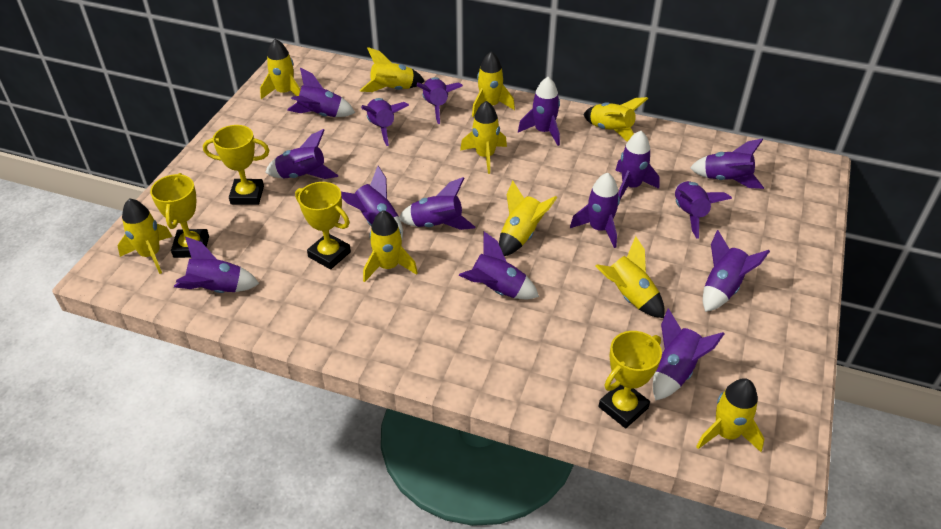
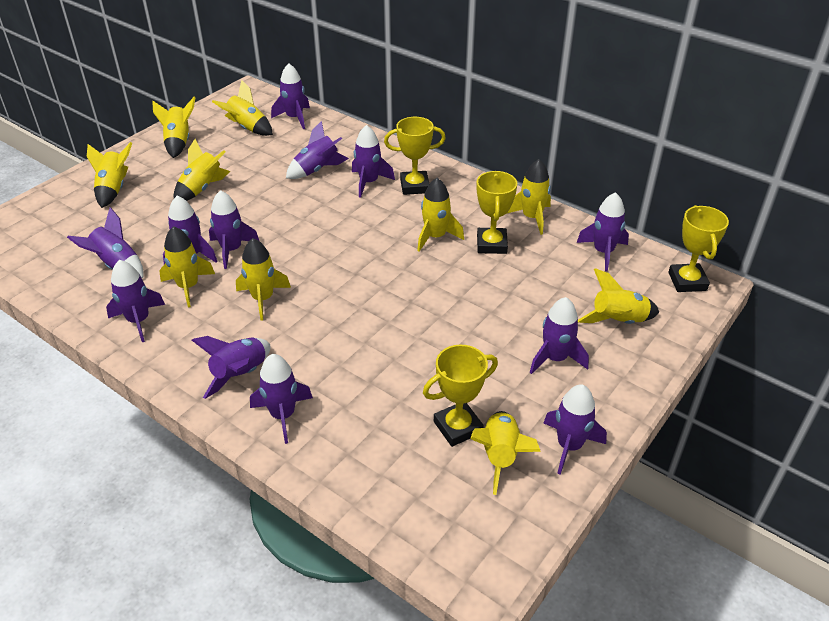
purple rocket: 15 -> 12

